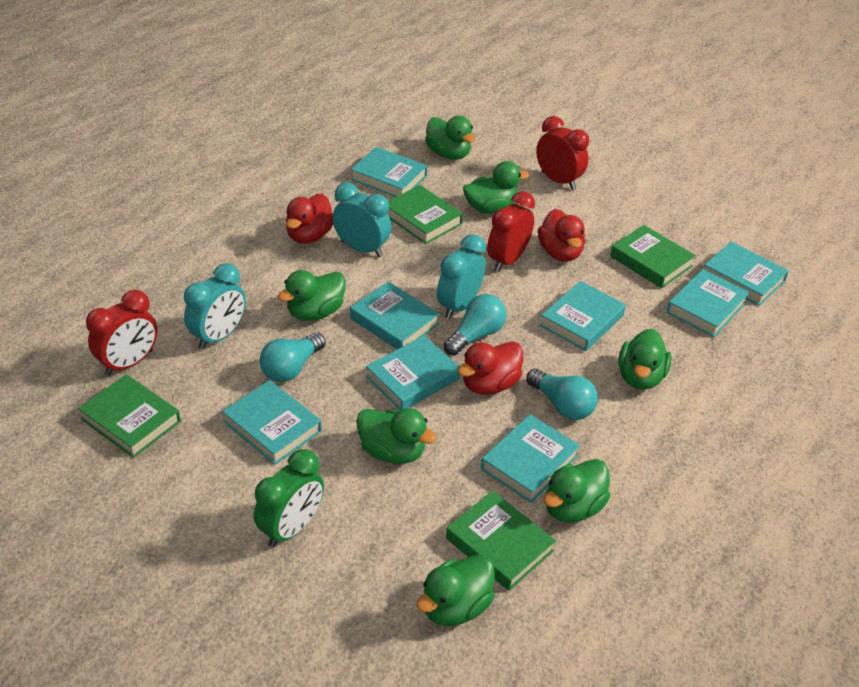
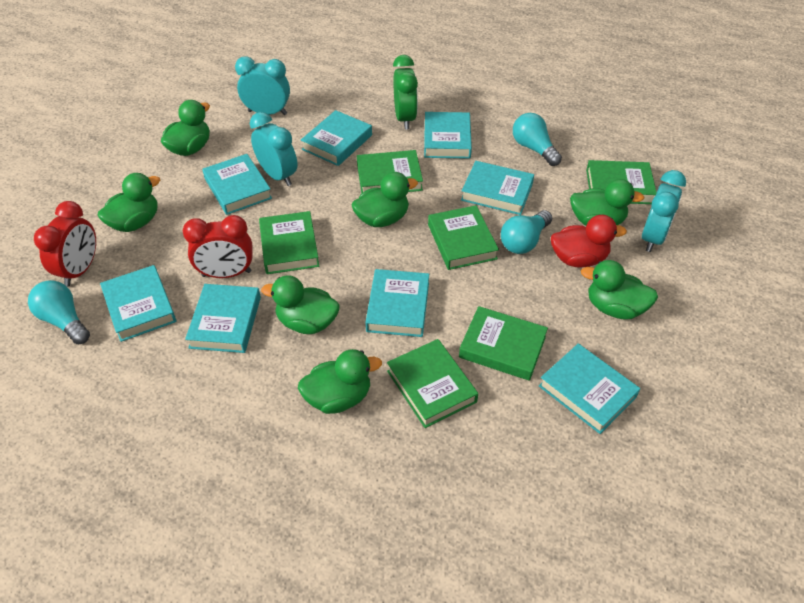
green book: 4 -> 6
red clock: 3 -> 2
red duck: 3 -> 1

